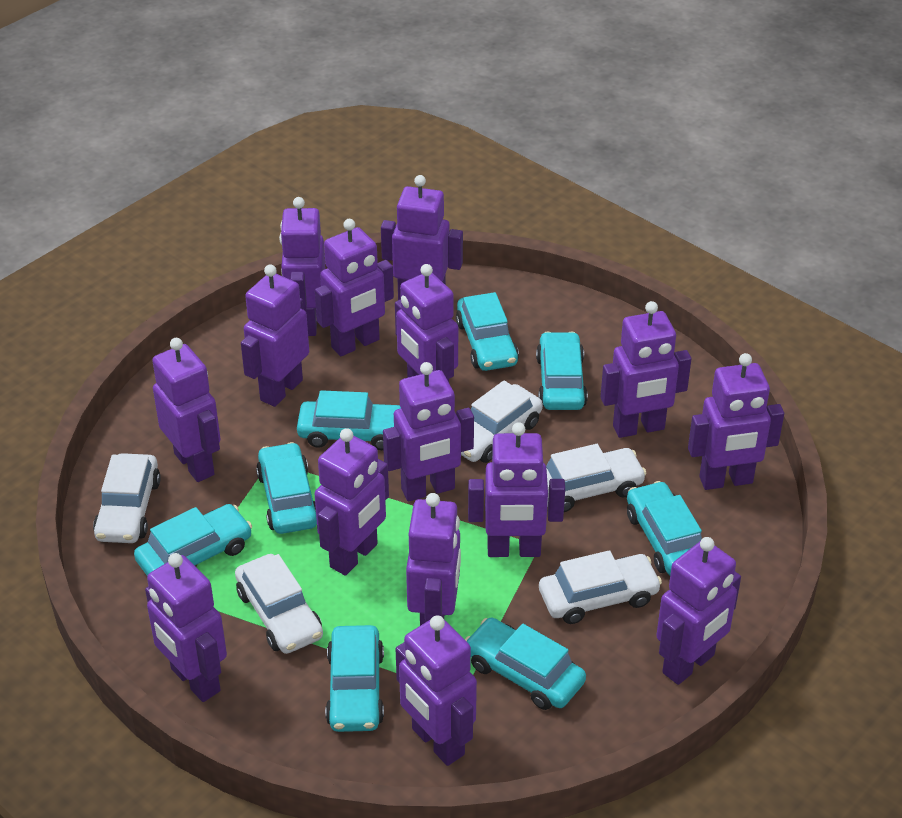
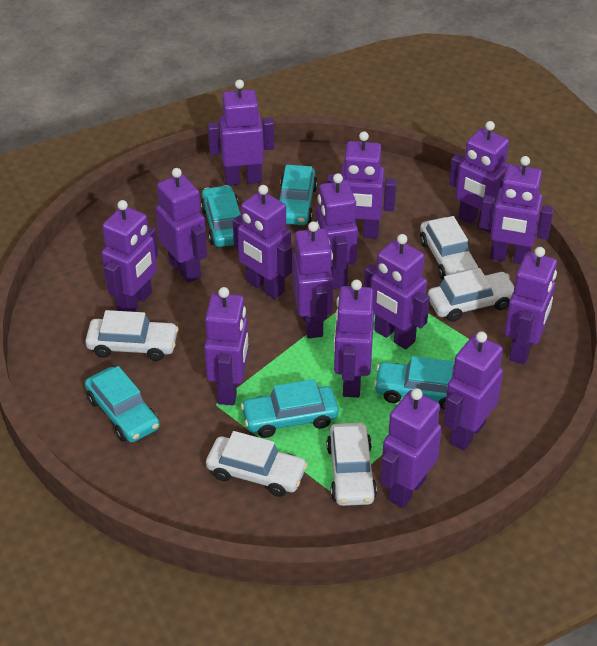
turquoise car: 8 -> 5

